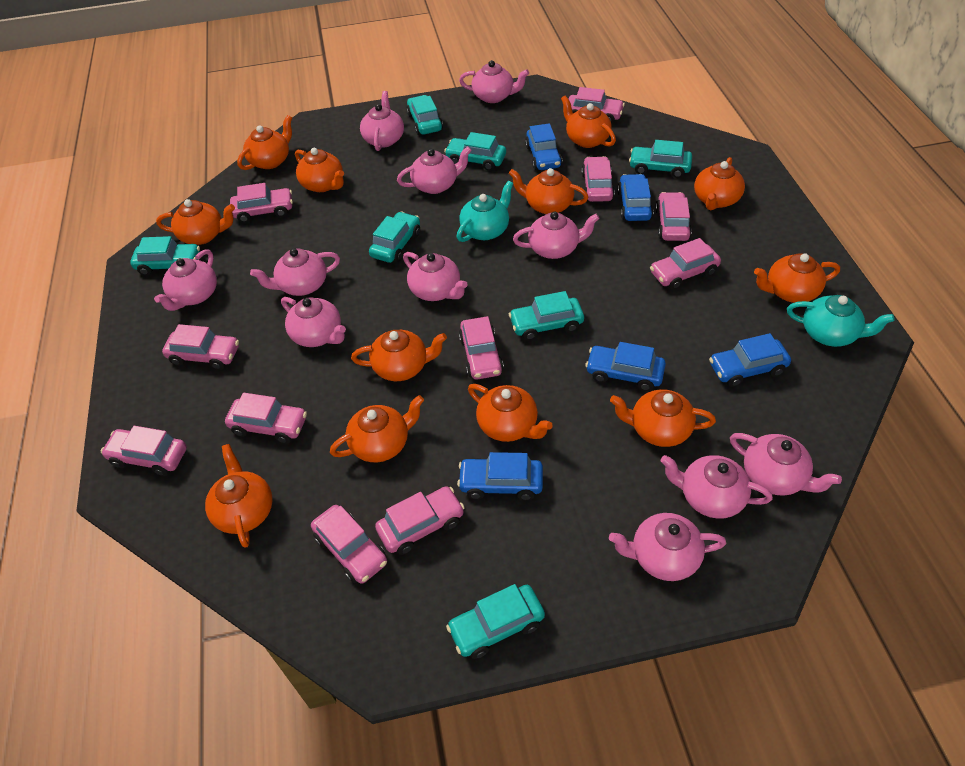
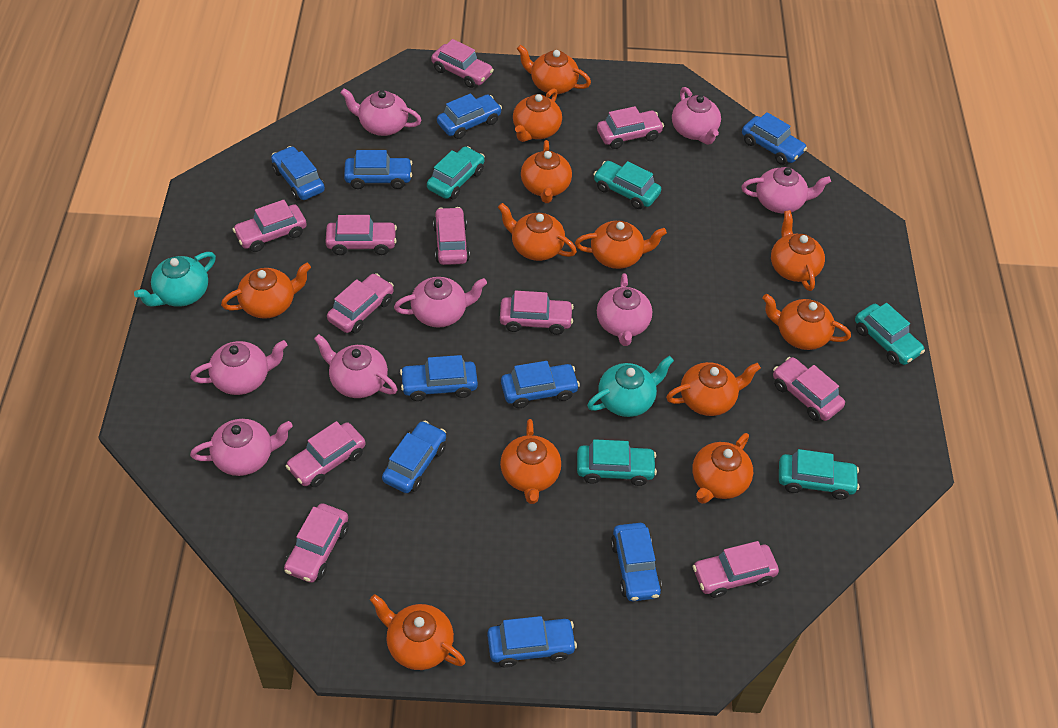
blue car: 5 -> 9
pink teapot: 11 -> 8
turquoise car: 7 -> 5

